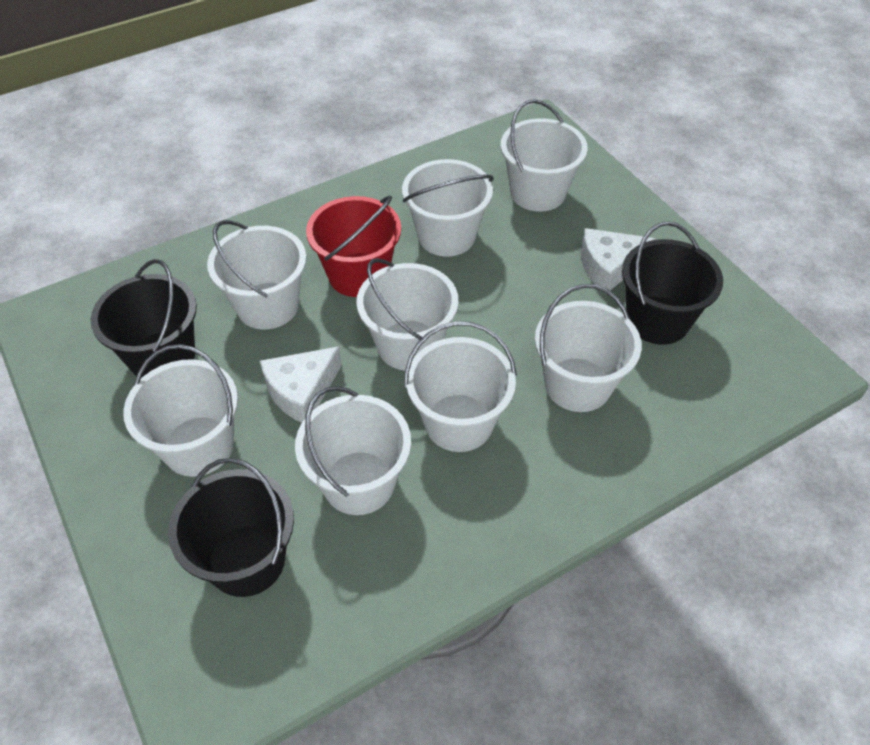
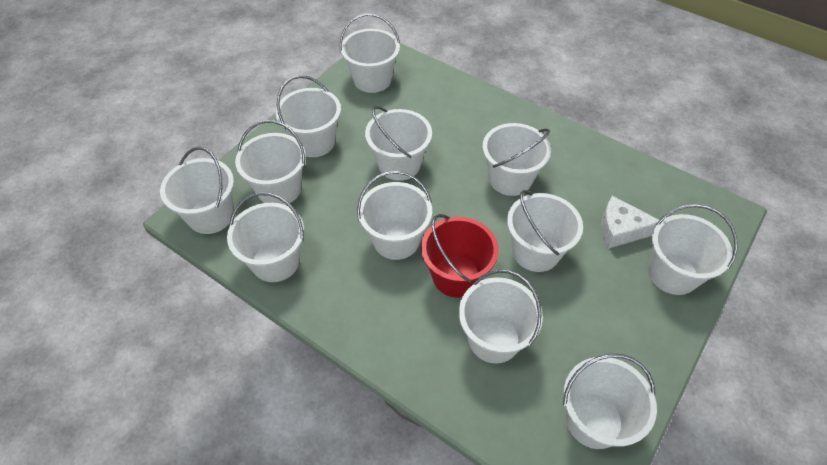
black bucket: 3 -> 0
white bucket: 8 -> 12
white cheese: 2 -> 1

